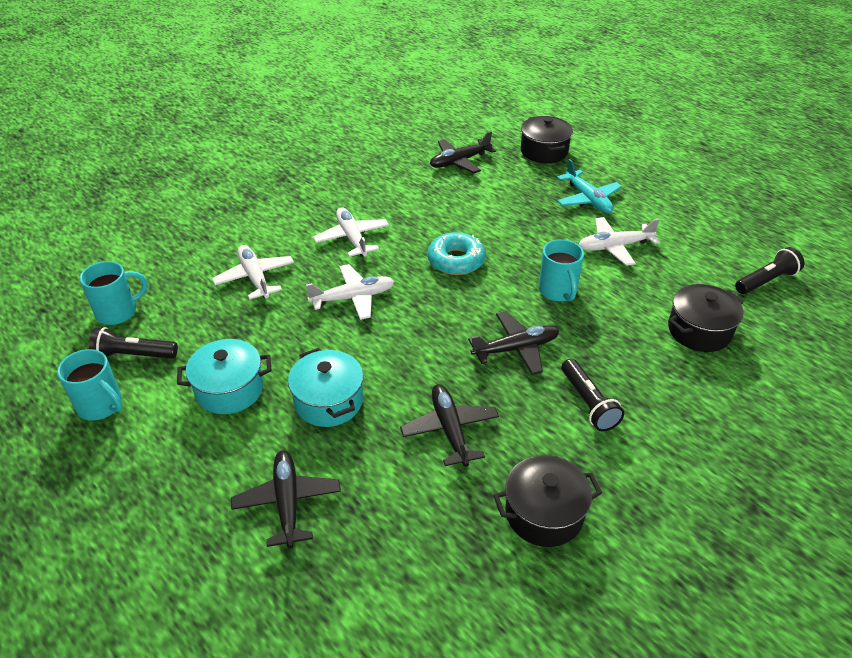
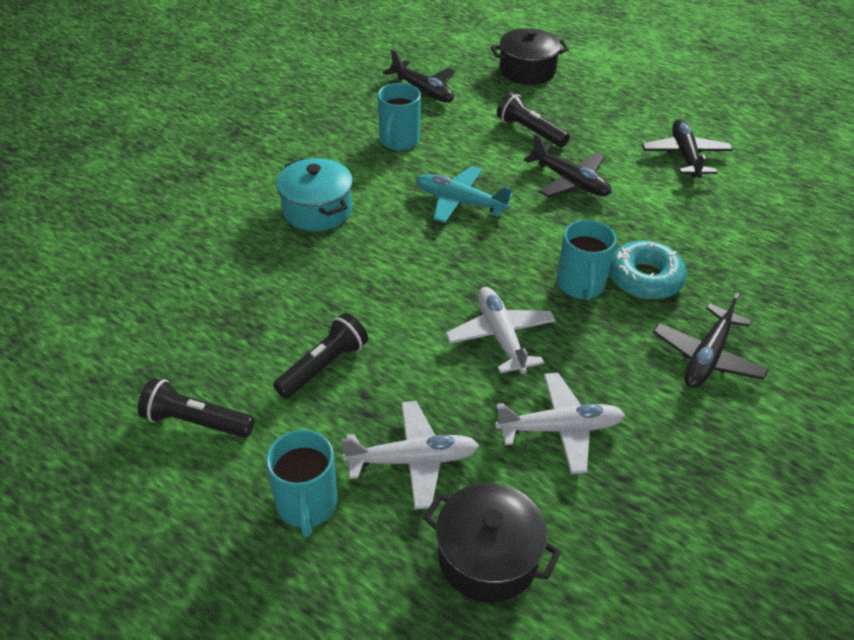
black pot: 3 -> 2
turquoise pot: 2 -> 1
white plane: 4 -> 3

